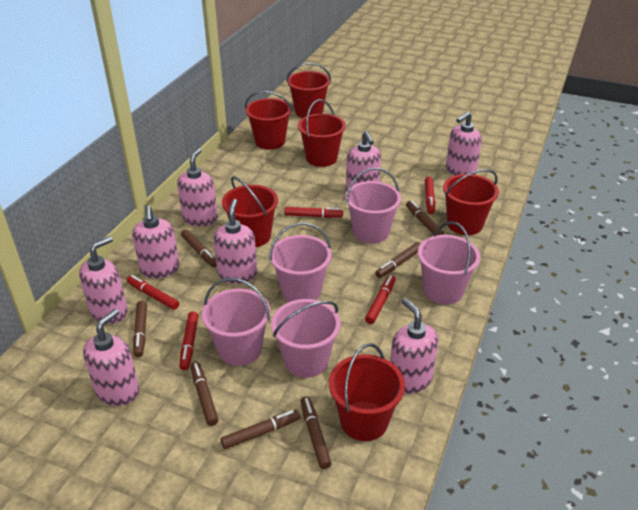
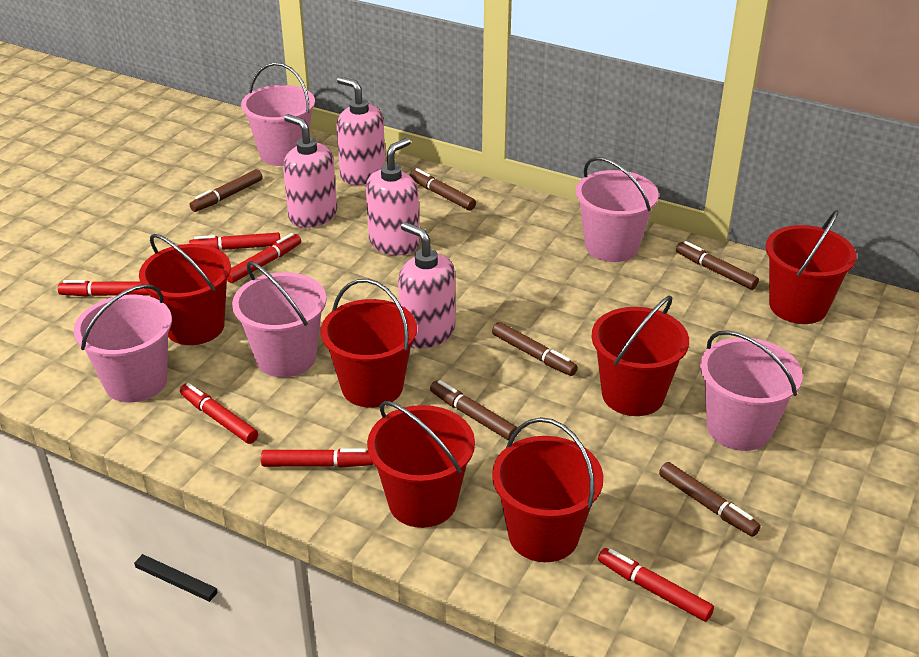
brown marker: 7 -> 6
pink soap dispenser: 8 -> 4
red marker: 5 -> 6

